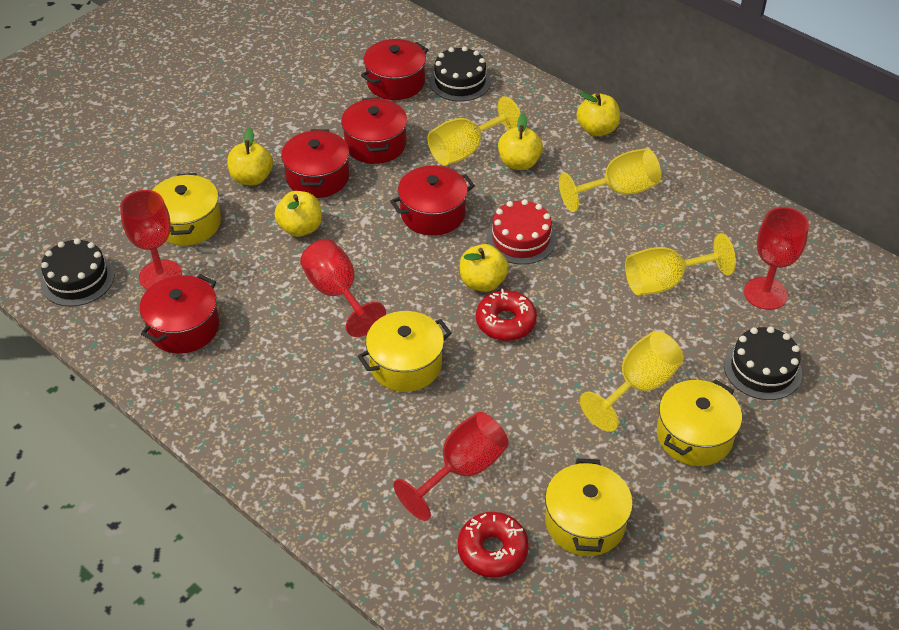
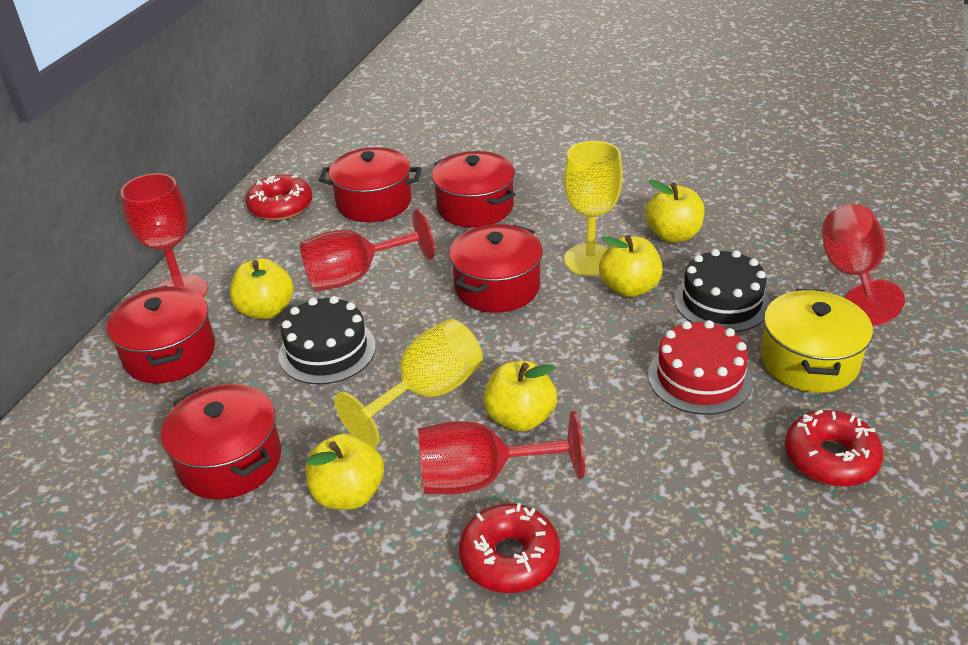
black cake: 3 -> 2
red donut: 2 -> 3
yellow goblet: 4 -> 2
yellow pot: 4 -> 1

